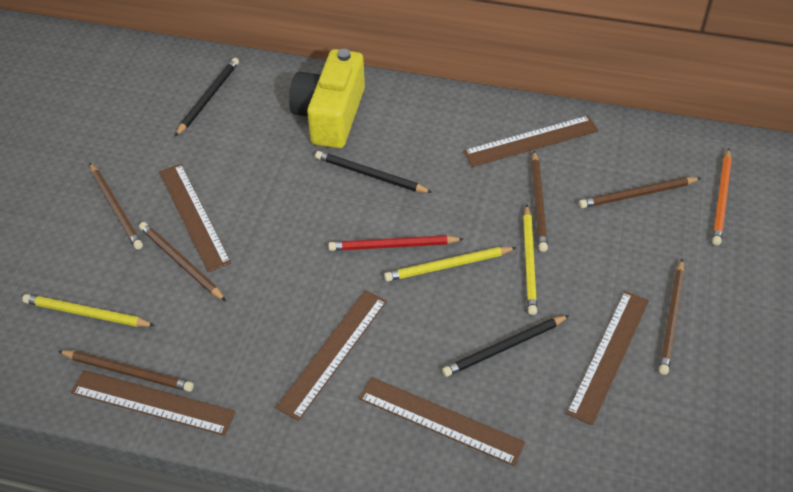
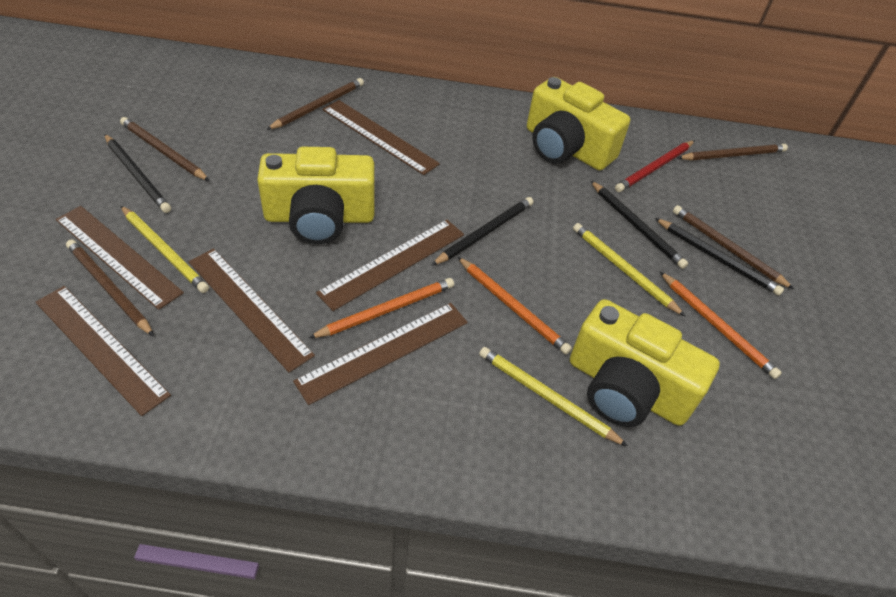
black pencil: 3 -> 4
brown pencil: 6 -> 5
orange pencil: 1 -> 3
yellow camera: 1 -> 3

